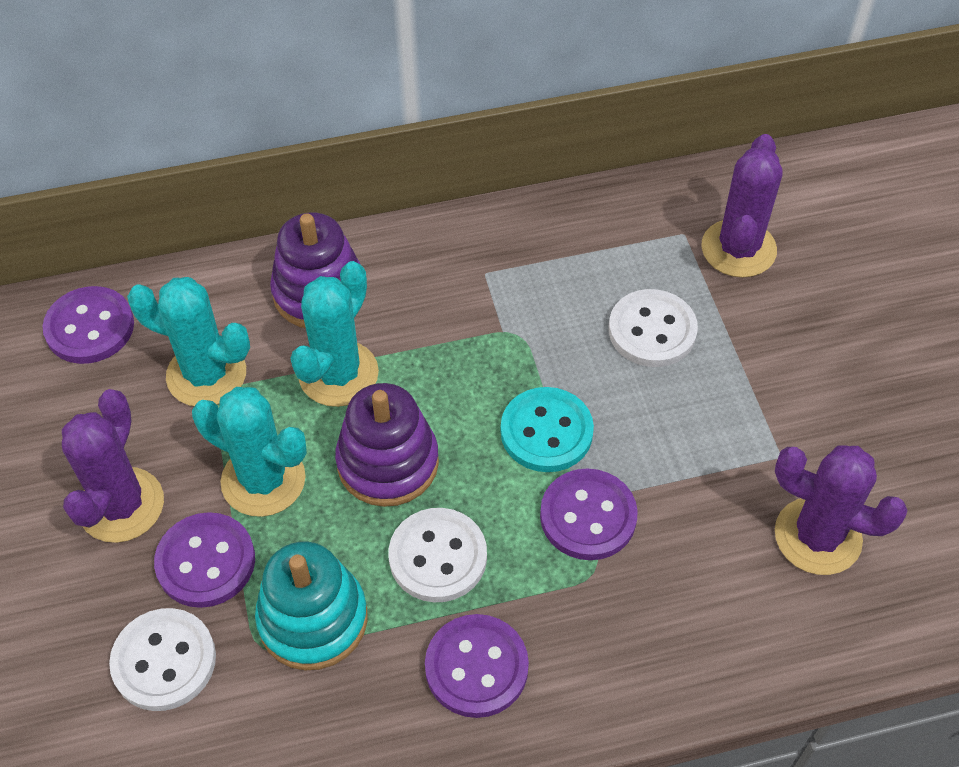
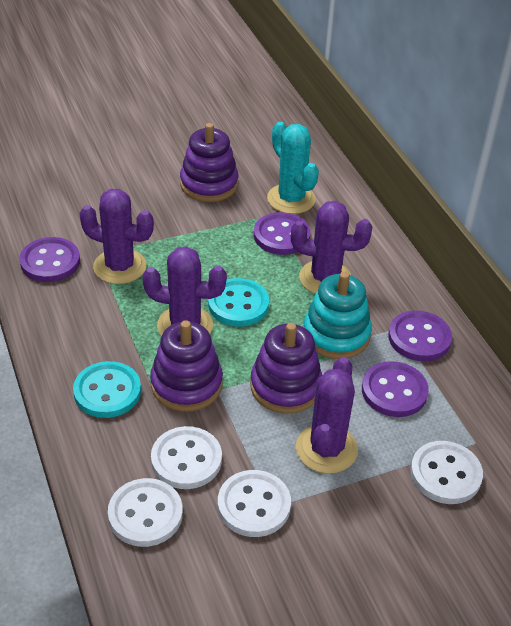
purple cactus: 3 -> 4
purple stacking toy: 2 -> 3
turquoise button: 1 -> 2
turquoise cactus: 3 -> 1
white button: 3 -> 4

